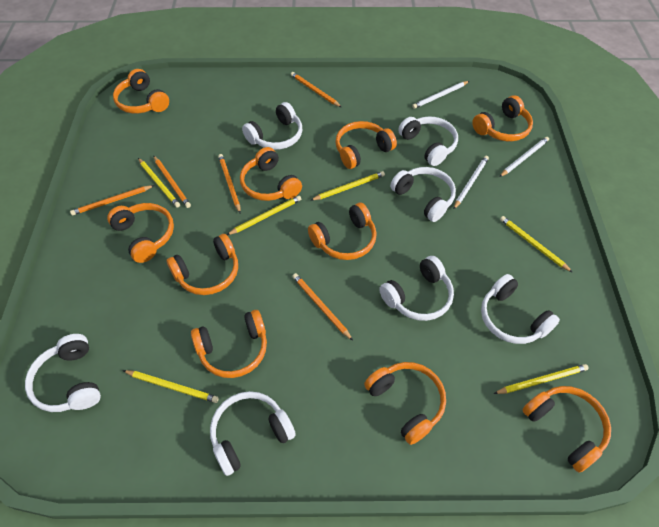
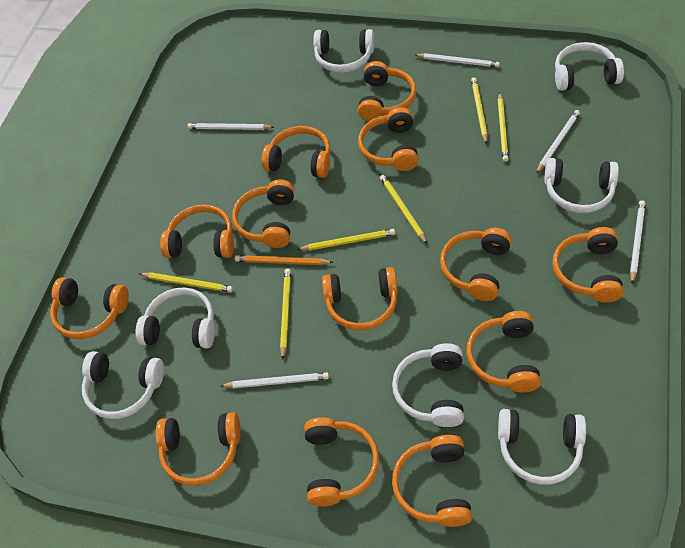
orange headphones: 10 -> 13
orange pencil: 5 -> 1
white pencil: 3 -> 5

